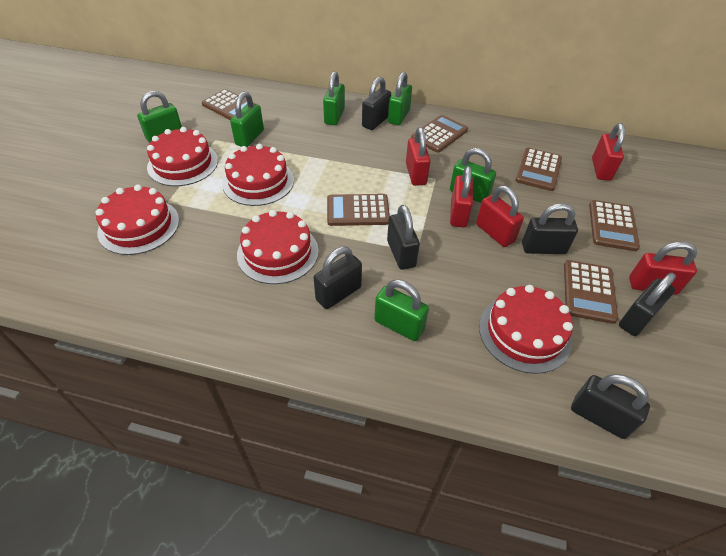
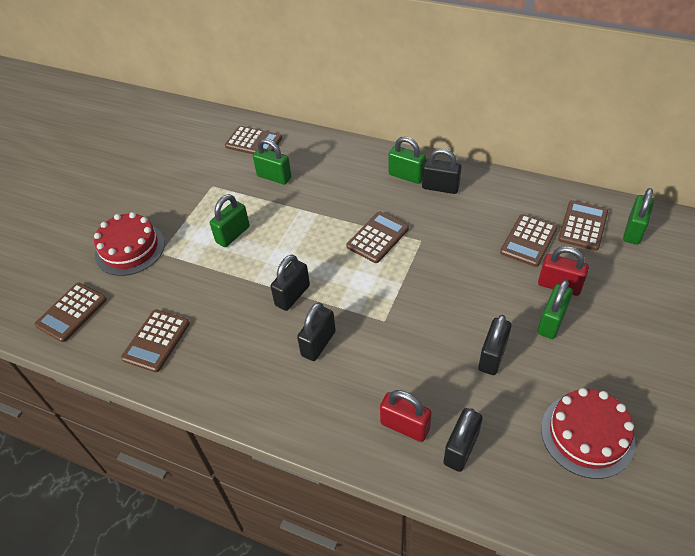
black padlock: 6 -> 5
green padlock: 6 -> 5
red cake: 5 -> 2
red padlock: 5 -> 2

